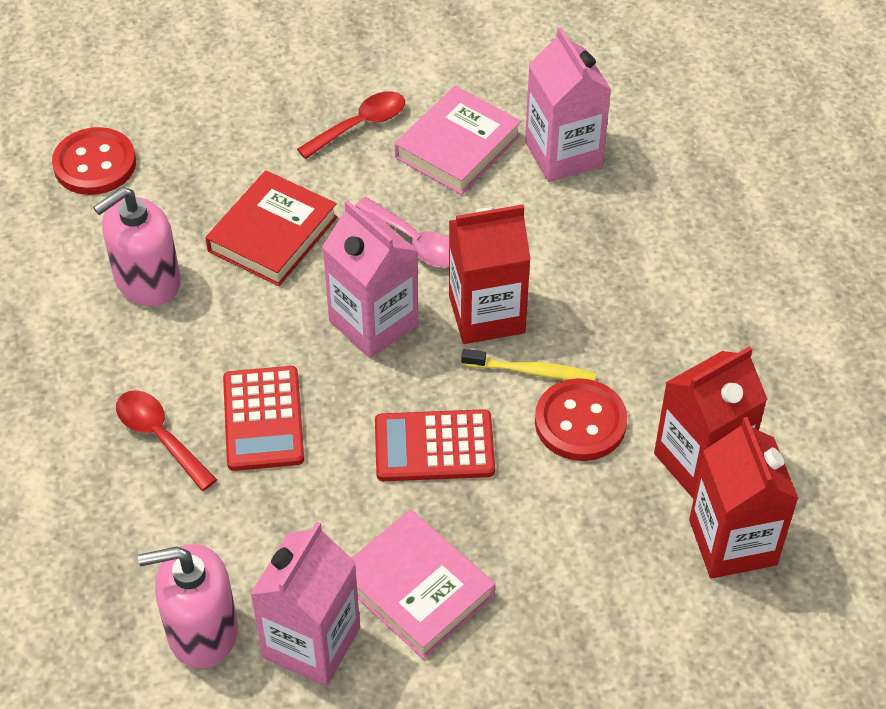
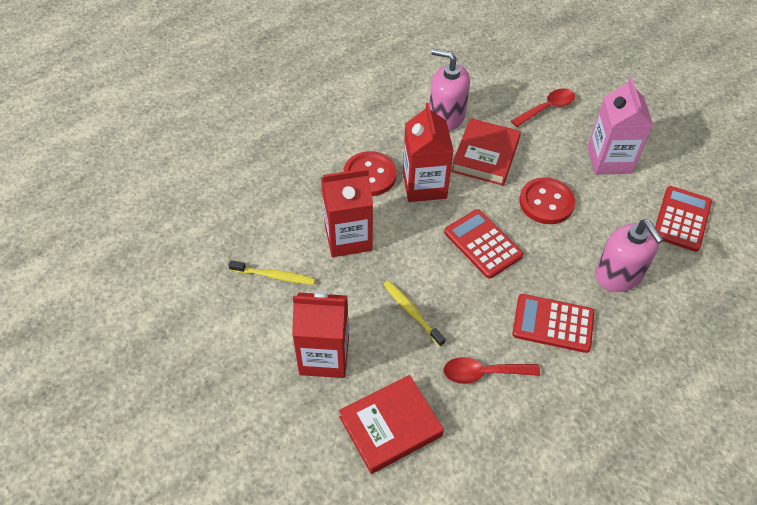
pink book: 2 -> 0
pink carton: 3 -> 1
pink spoon: 1 -> 0
red book: 1 -> 2
red calculator: 2 -> 3
yellow toothbrush: 1 -> 2

